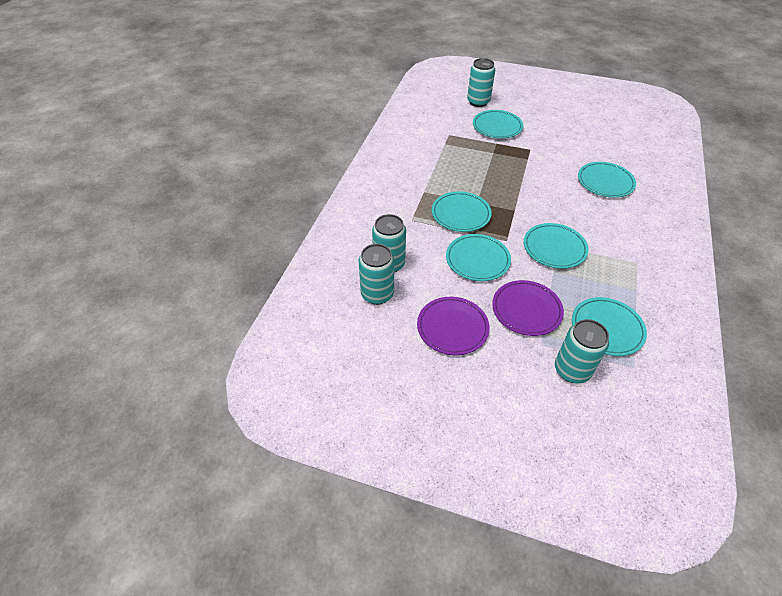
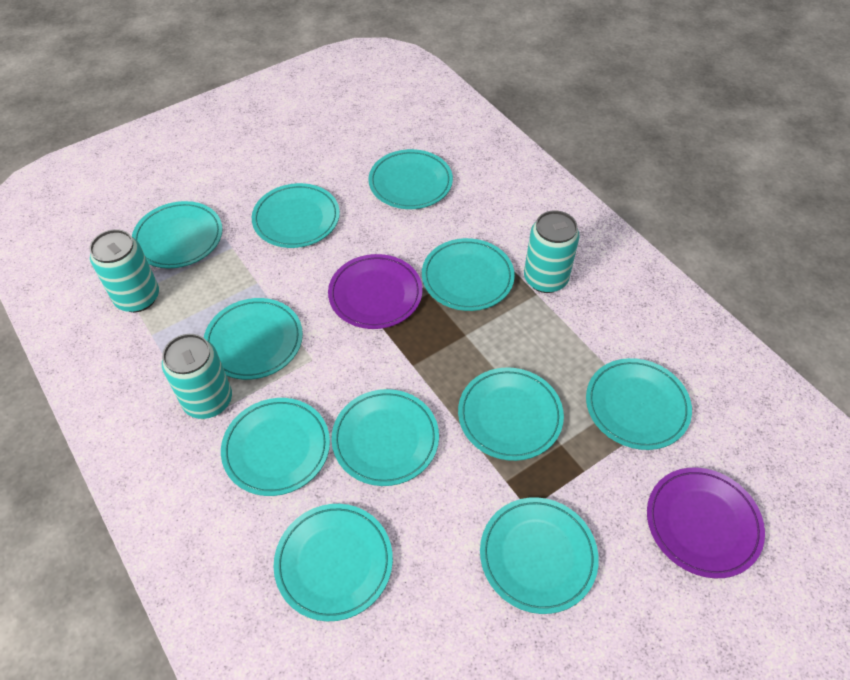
turquoise can: 4 -> 3
turquoise plate: 6 -> 11

